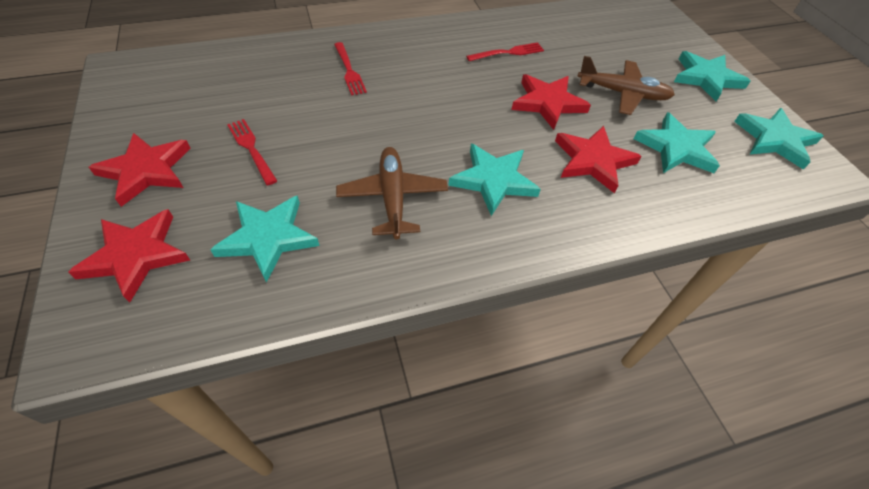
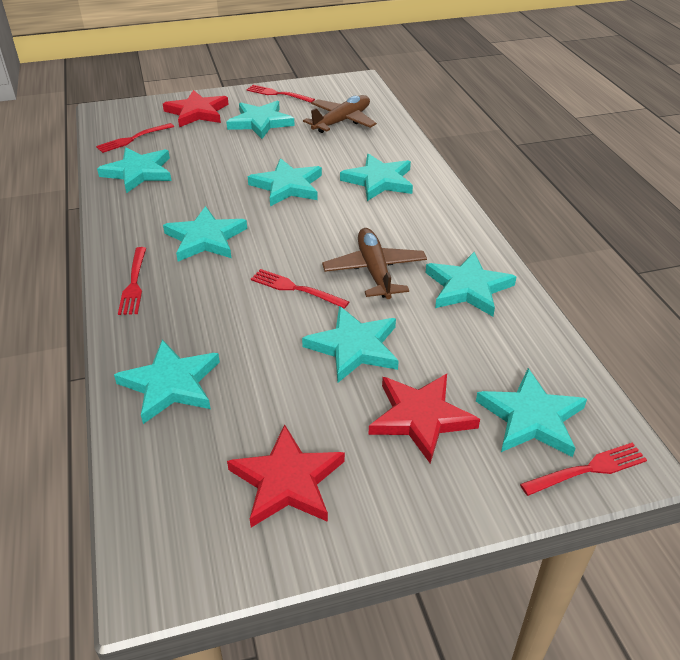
red fork: 3 -> 5
red star: 4 -> 3
turquoise star: 5 -> 9

